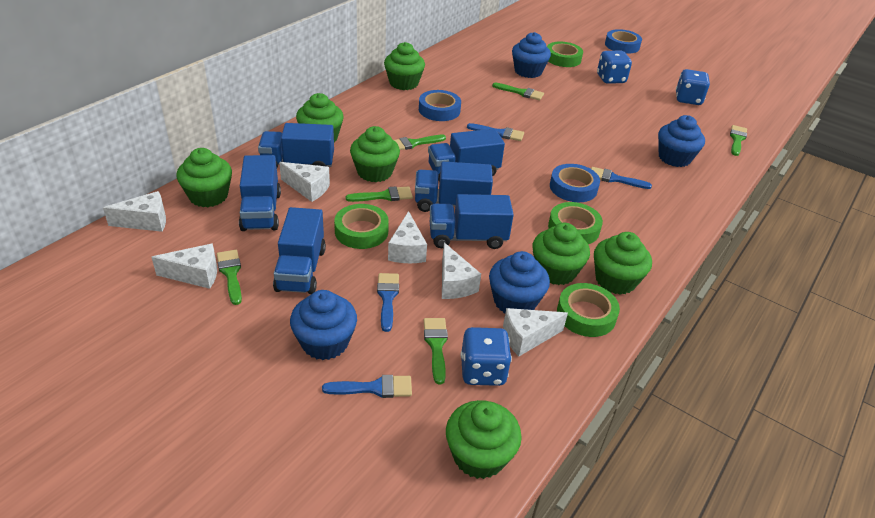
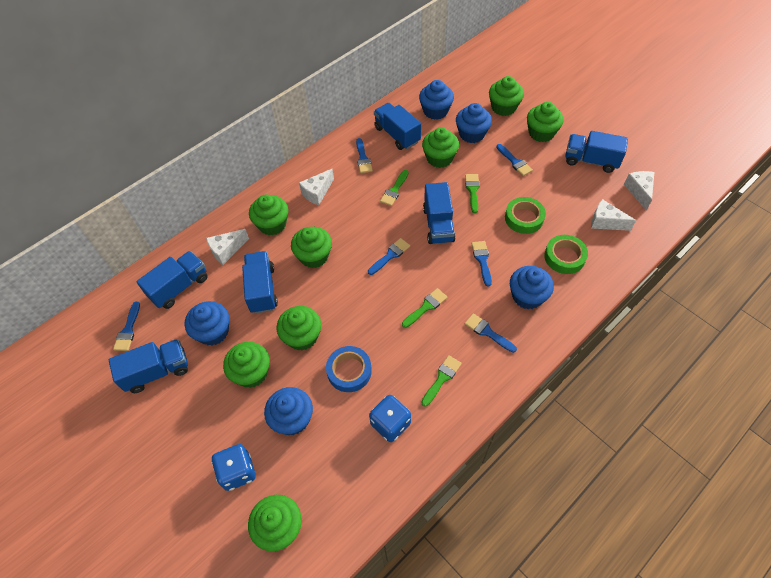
blue brush: 4 -> 6
blue cupcake: 4 -> 5
blue dice: 3 -> 2
blue tape: 3 -> 1
green brush: 6 -> 4
green cupcake: 7 -> 8
green tape: 4 -> 2
white cheese: 6 -> 4

